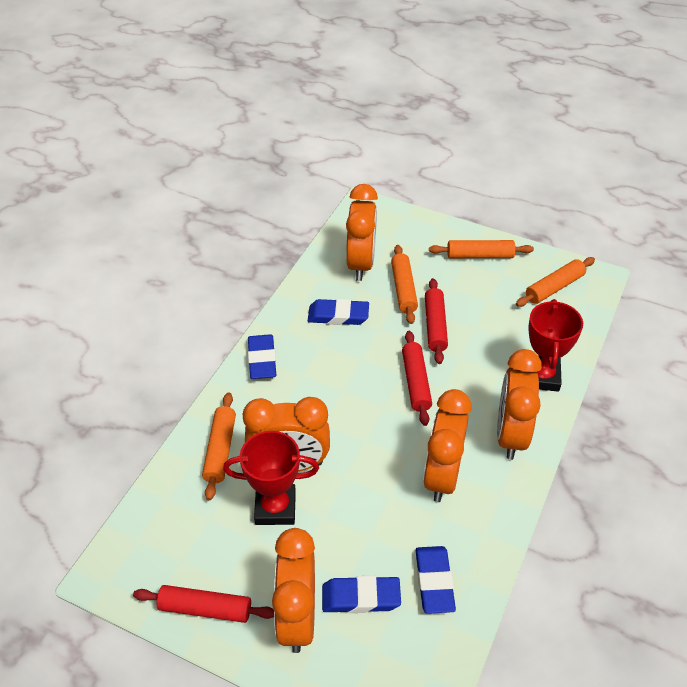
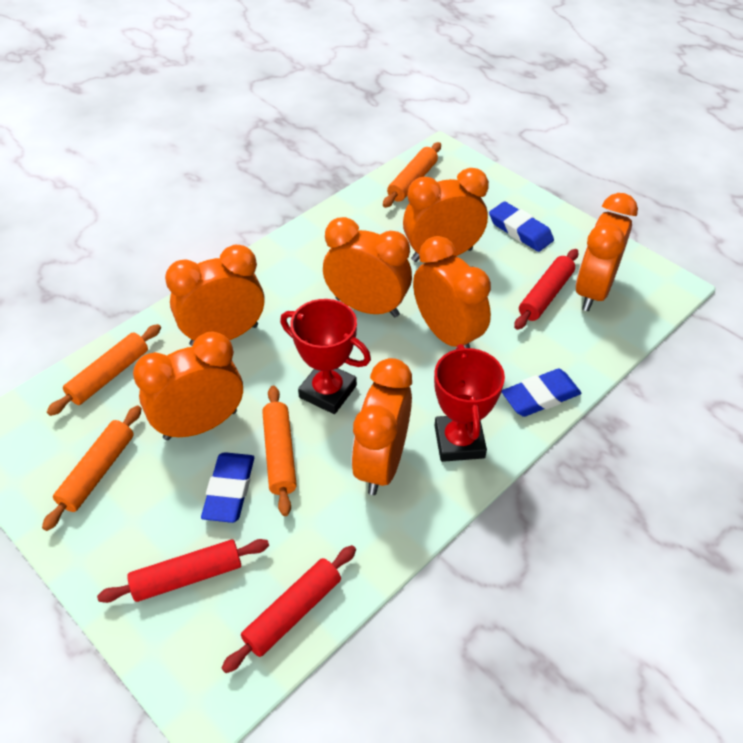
blue eraser: 4 -> 3
orange clock: 5 -> 7

